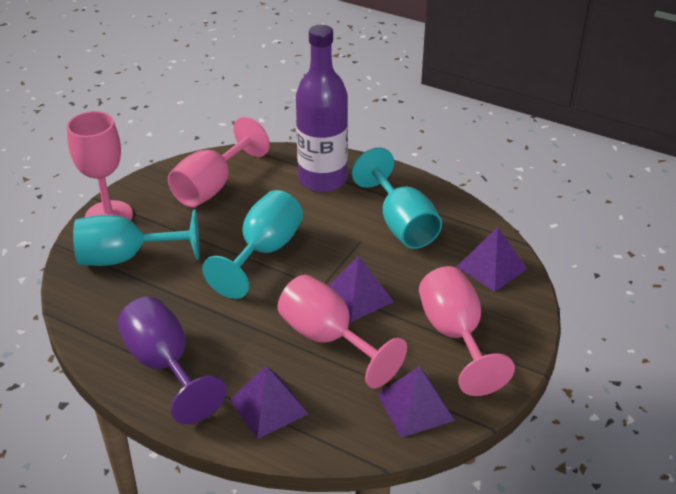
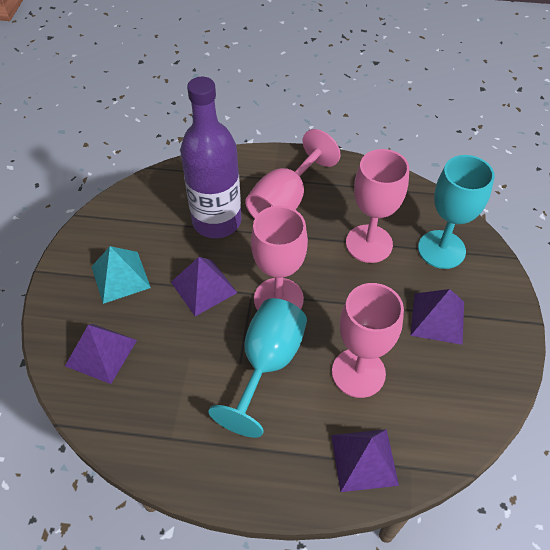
purple goblet: 1 -> 0
turquoise goblet: 3 -> 2
turquoise pyramid: 0 -> 1

